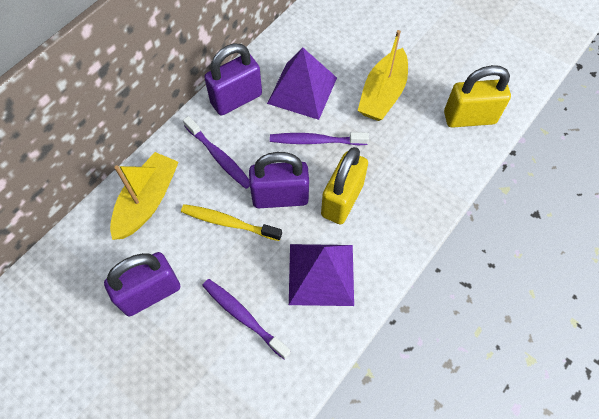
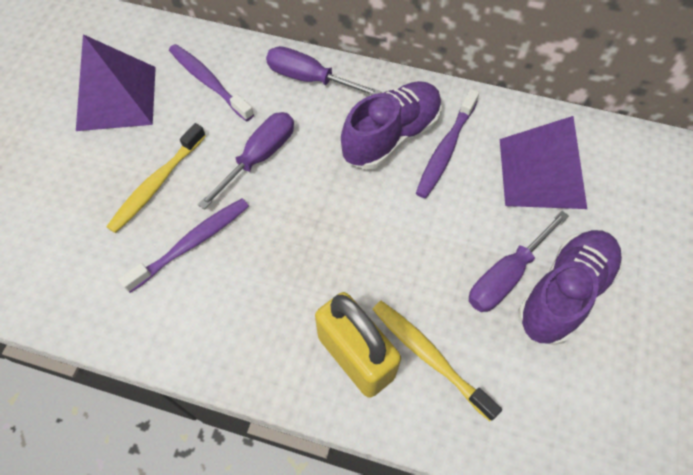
purple padlock: 3 -> 0
purple screwdriver: 0 -> 3
purple shoe: 0 -> 2
yellow boat: 2 -> 0
yellow padlock: 2 -> 1
yellow toothbrush: 1 -> 2

